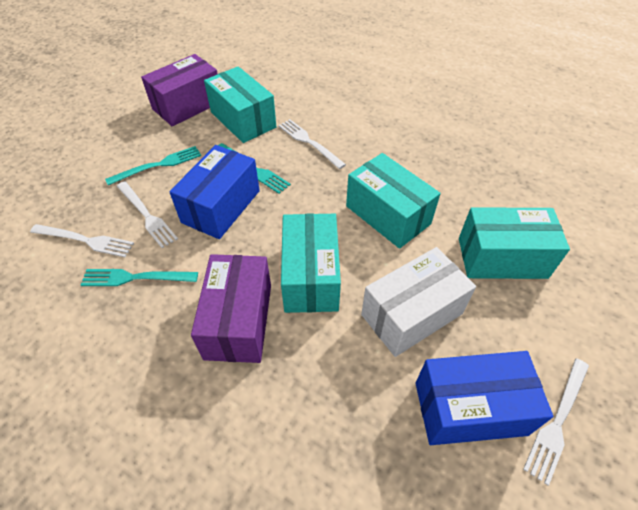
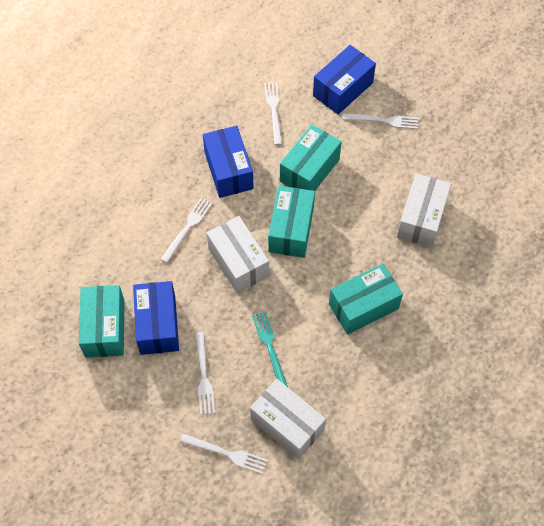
blue box: 2 -> 3
purple box: 2 -> 0
turquoise fork: 3 -> 1
white box: 1 -> 3
white fork: 4 -> 5

